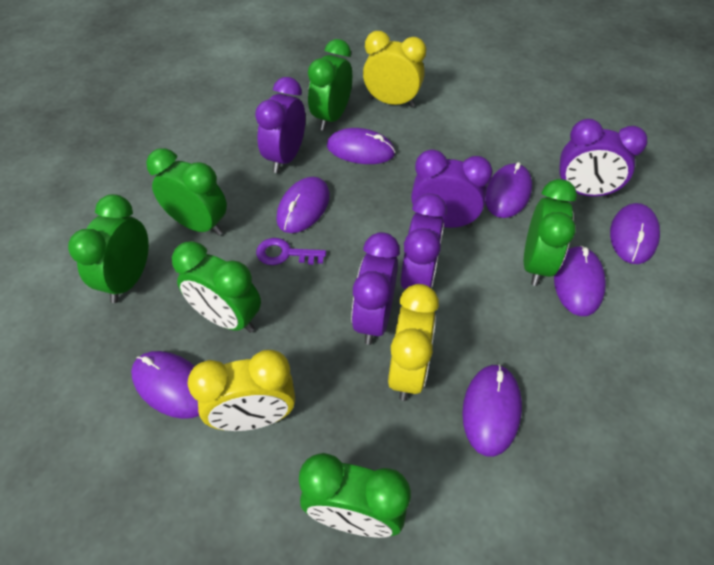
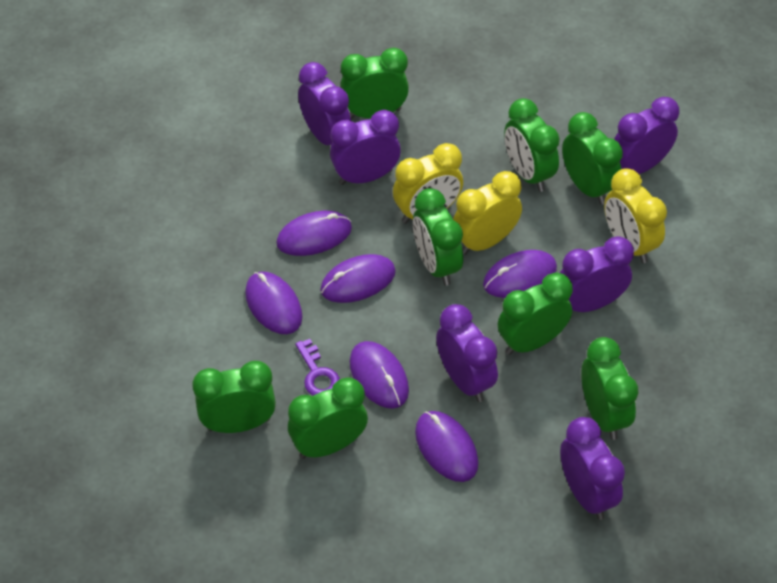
green clock: 6 -> 8
purple clock: 5 -> 6
purple mouse: 7 -> 6

